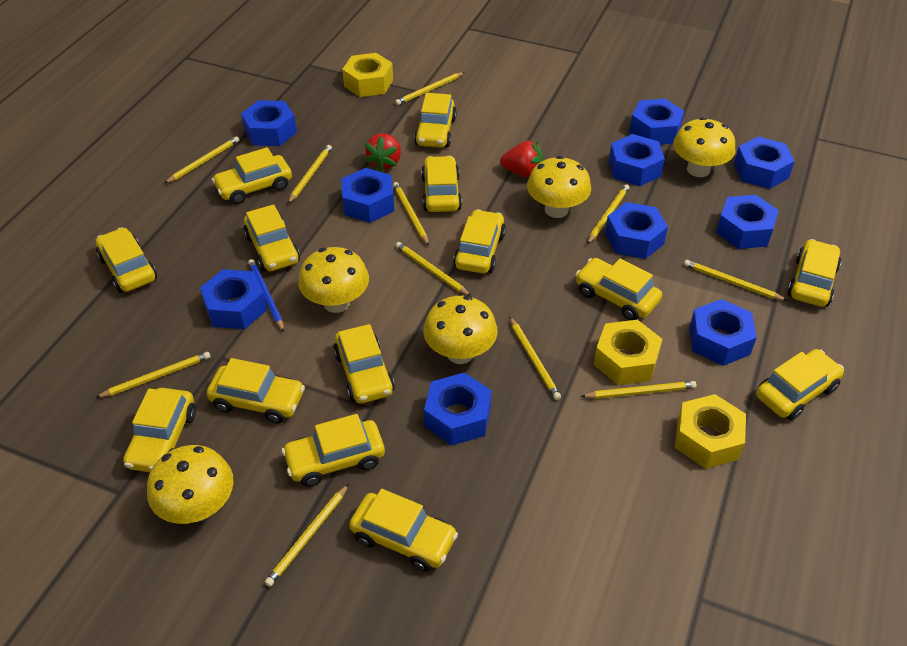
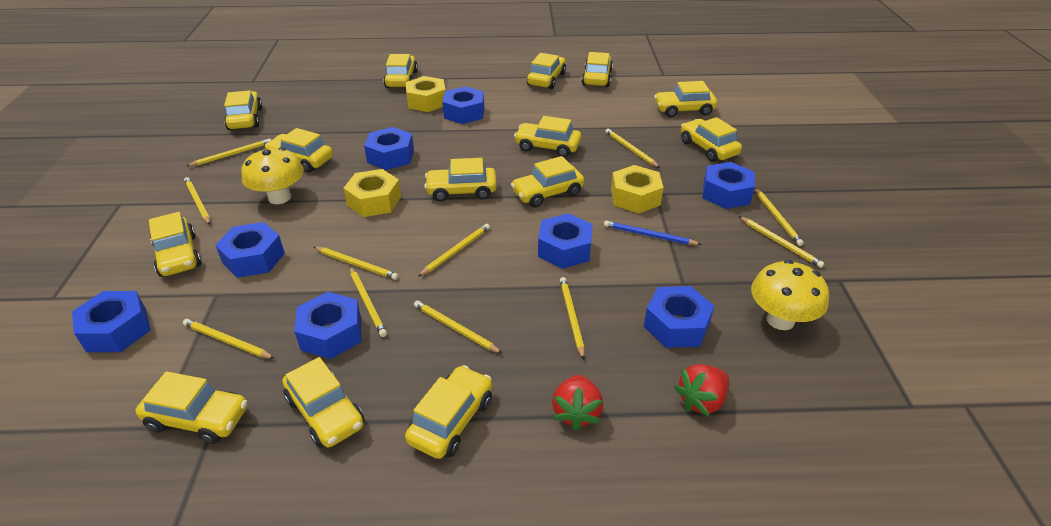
blue nut: 10 -> 8
yellow mushroom: 5 -> 2

